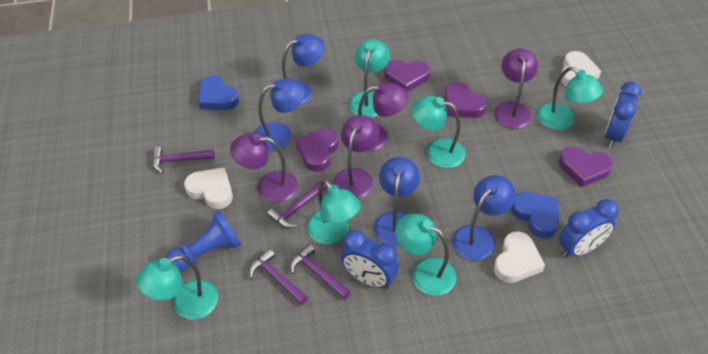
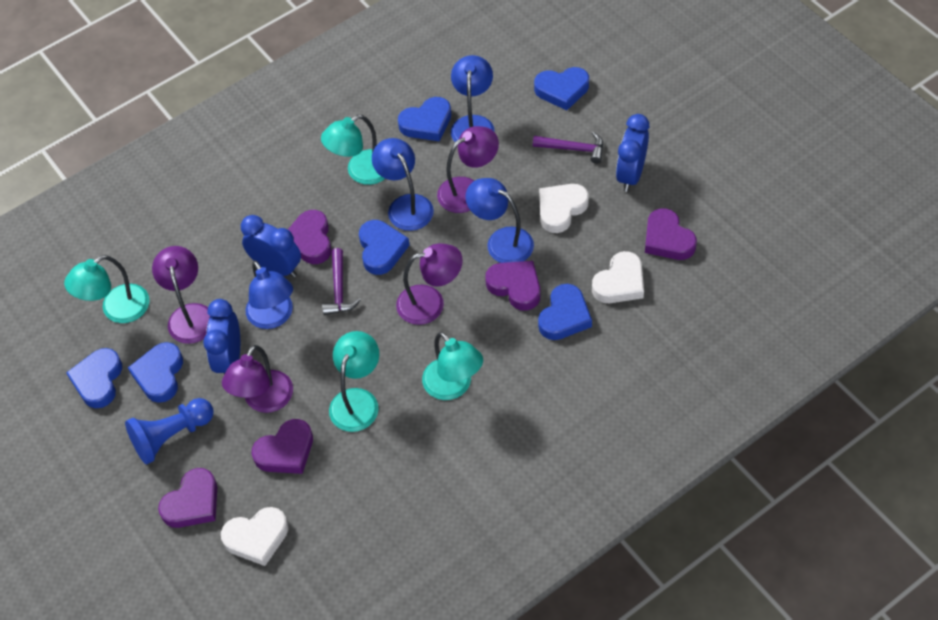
blue heart: 2 -> 6
purple hammer: 4 -> 2
purple heart: 4 -> 5
turquoise lamp: 6 -> 4

